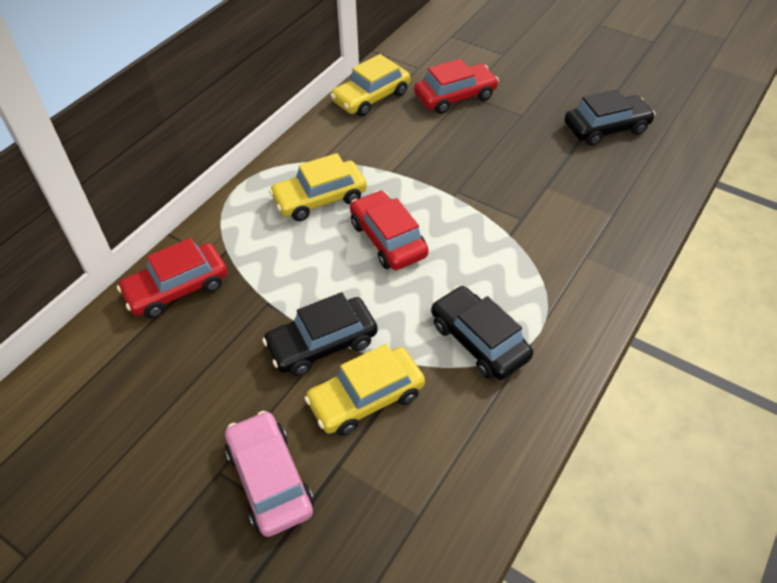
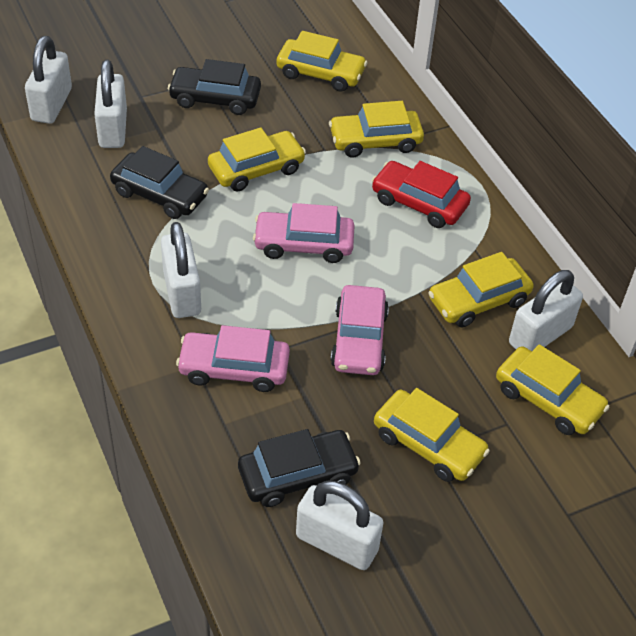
pink car: 1 -> 3
red car: 3 -> 1
white padlock: 0 -> 5
yellow car: 3 -> 6

